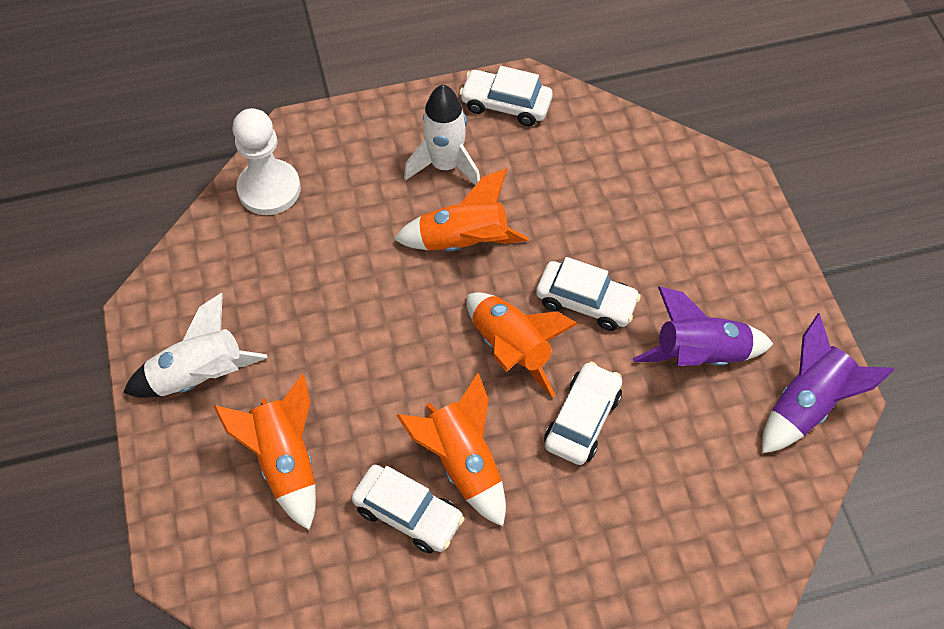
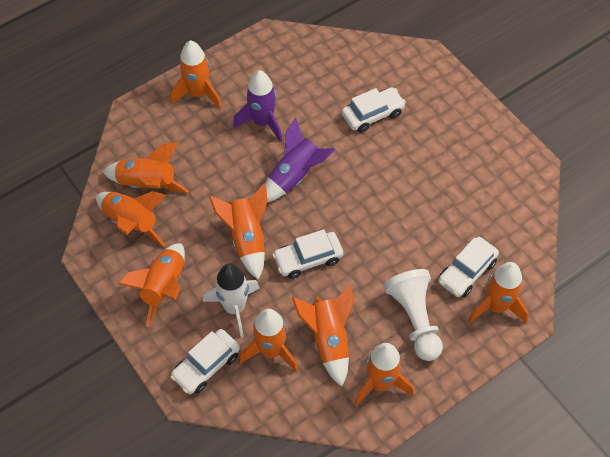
orange rocket: 4 -> 9
white rocket: 2 -> 1

